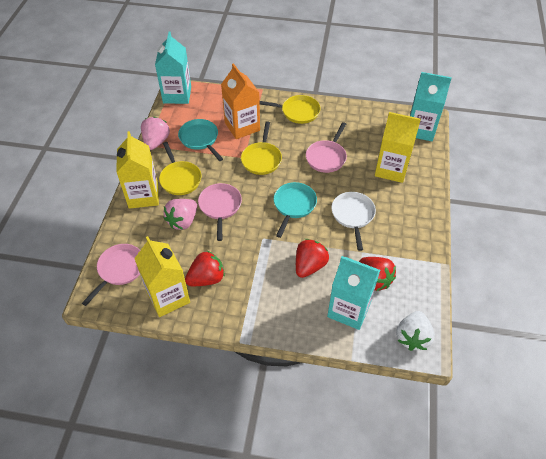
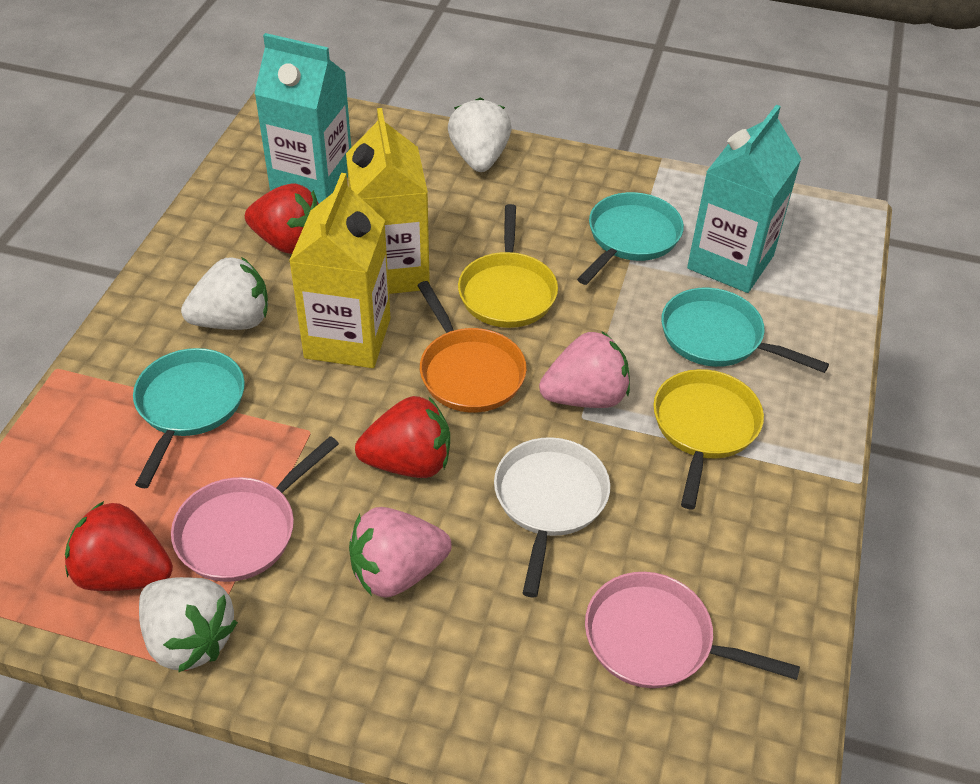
orange carton: 1 -> 0
orange pan: 0 -> 1
pink pan: 3 -> 2
turquoise carton: 3 -> 2
turquoise pan: 2 -> 3
white strawberry: 1 -> 3
yellow carton: 3 -> 2
yellow pan: 3 -> 2

